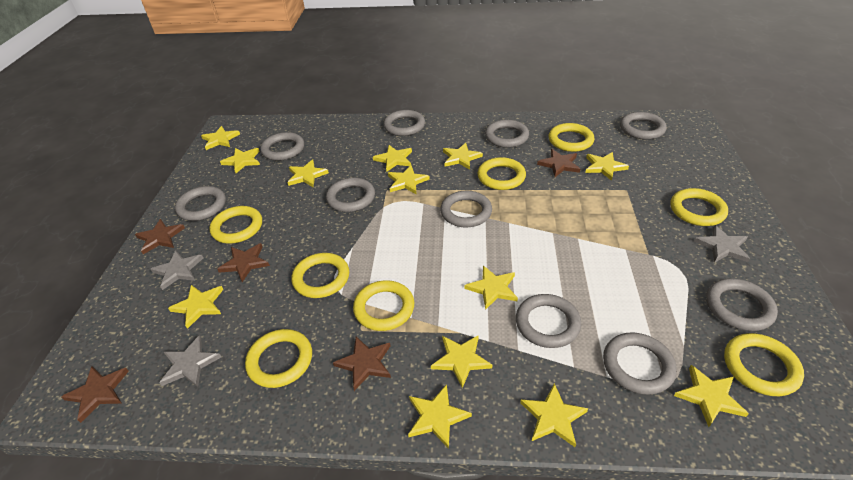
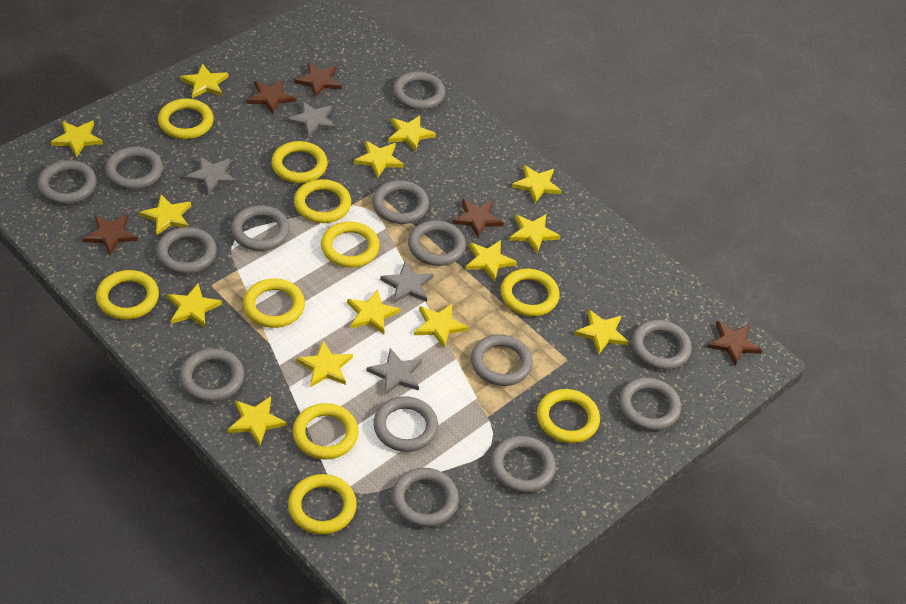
grey ring: 10 -> 14
grey star: 3 -> 4
yellow ring: 8 -> 10
yellow star: 13 -> 14

